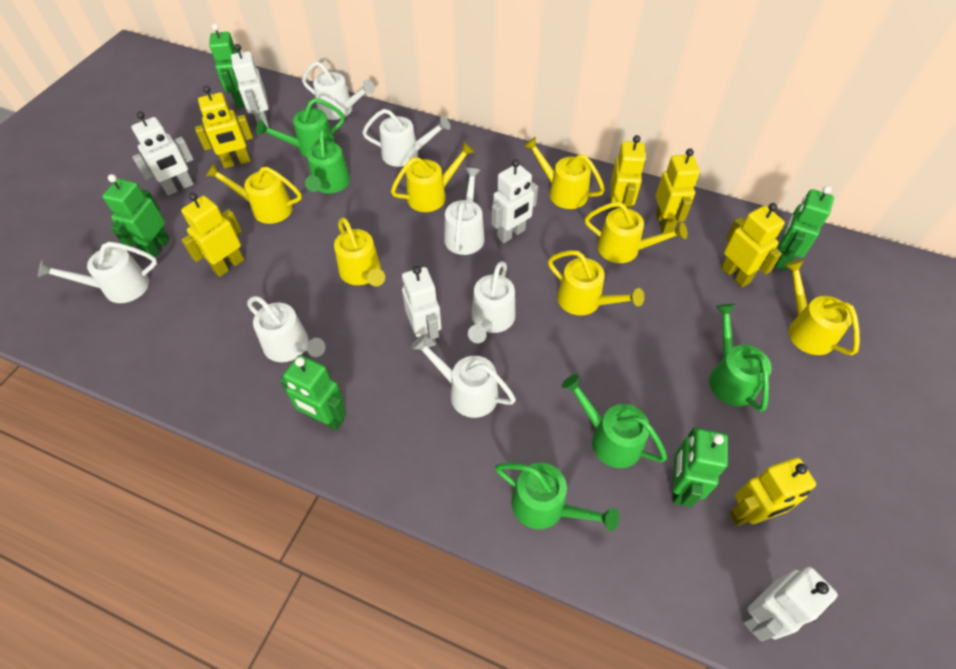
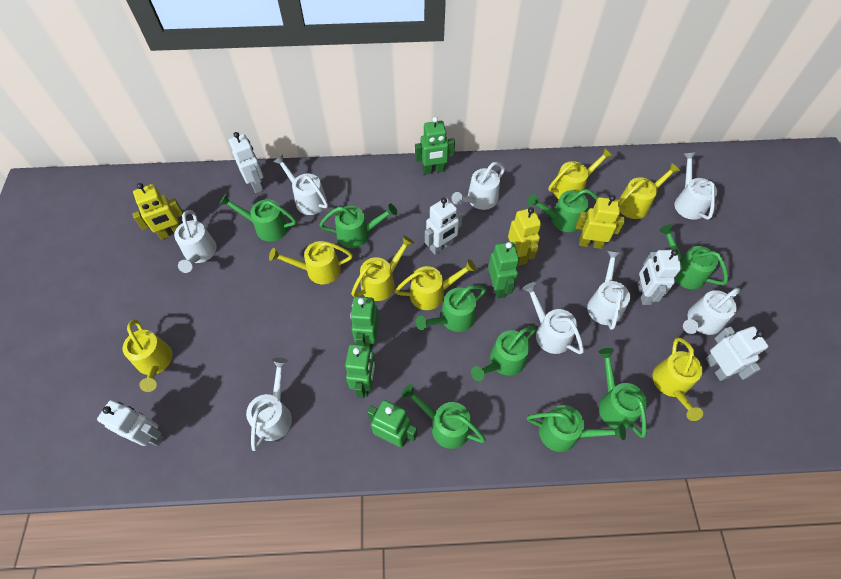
green watering can: 5 -> 9
white watering can: 7 -> 8
yellow robot: 6 -> 3

